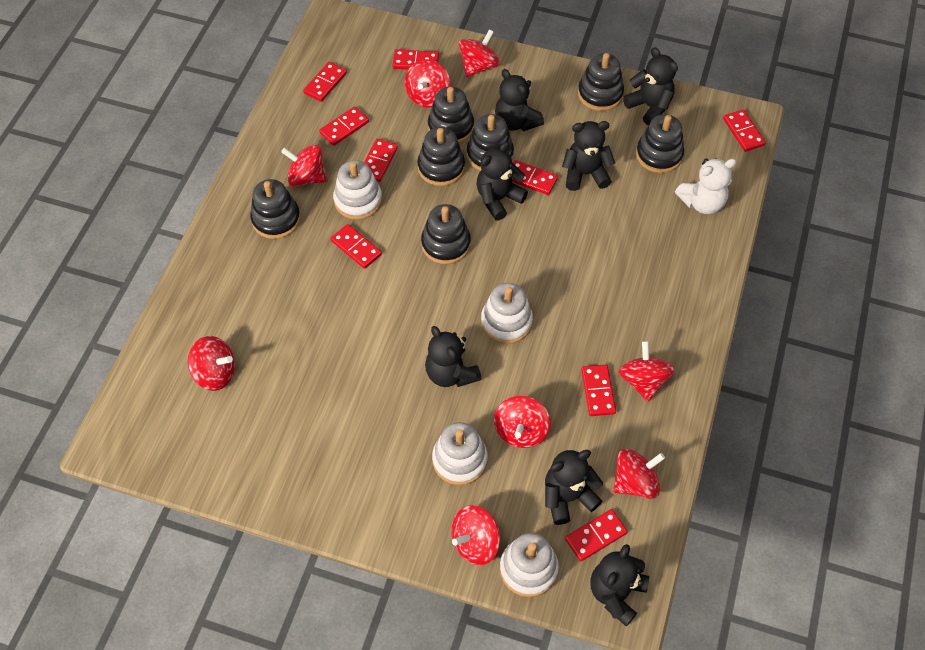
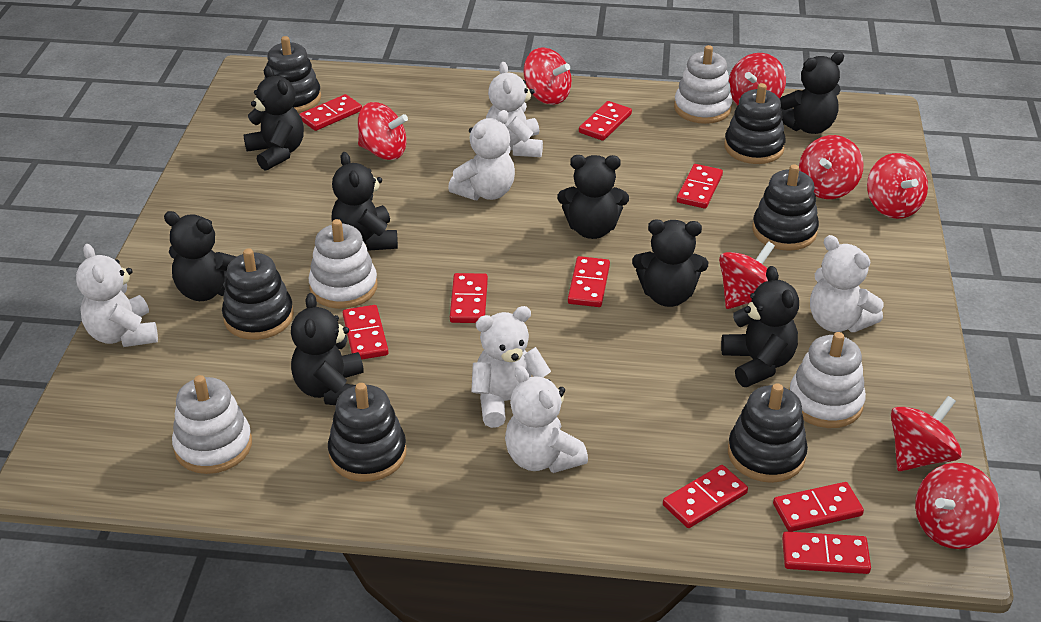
black stacking toy: 7 -> 6
black teddy bear: 7 -> 8
white teddy bear: 1 -> 6

